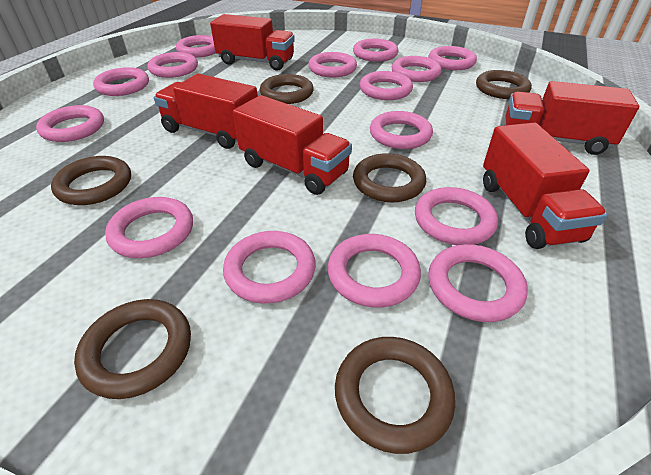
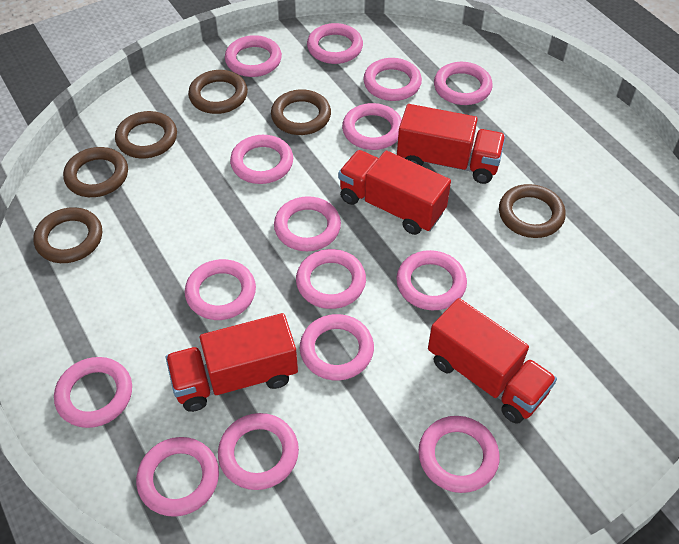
red truck: 5 -> 4

